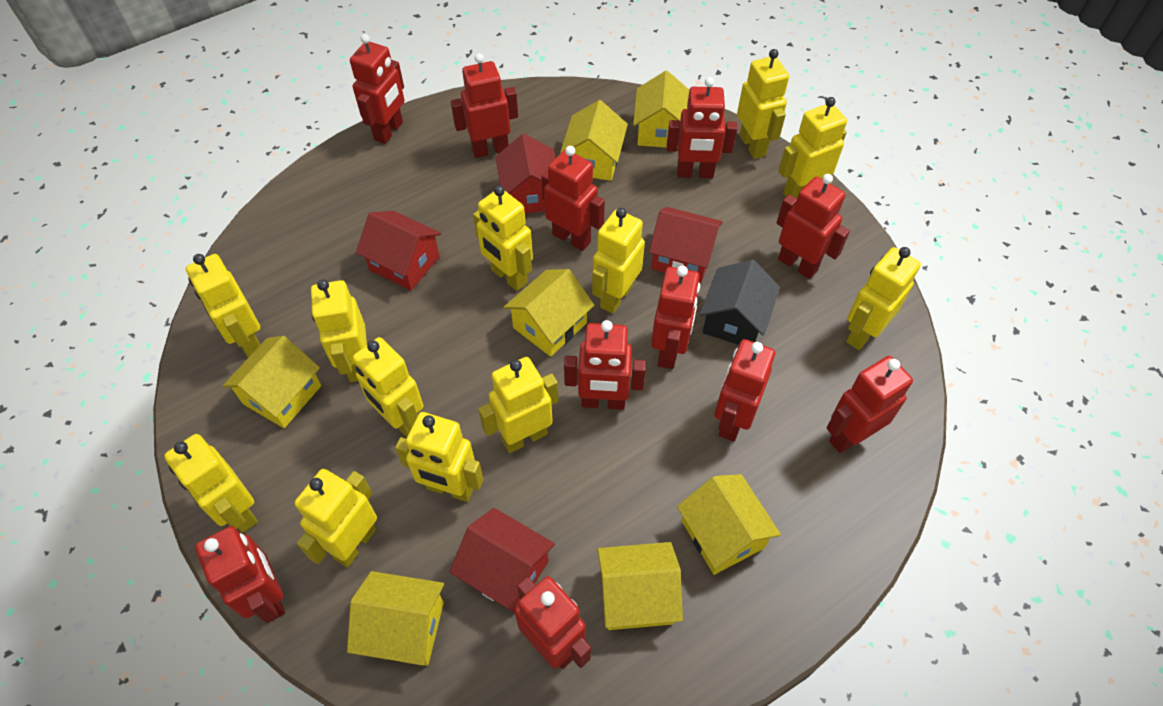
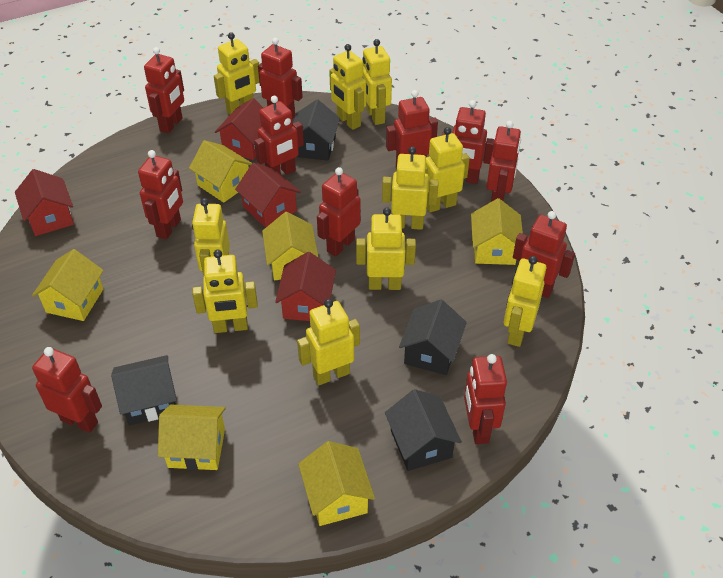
black house: 1 -> 4
yellow house: 7 -> 6
yellow robot: 12 -> 10

